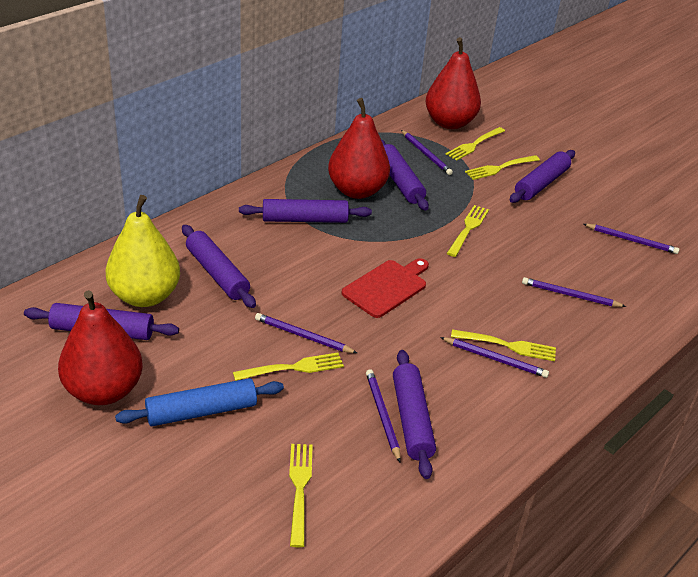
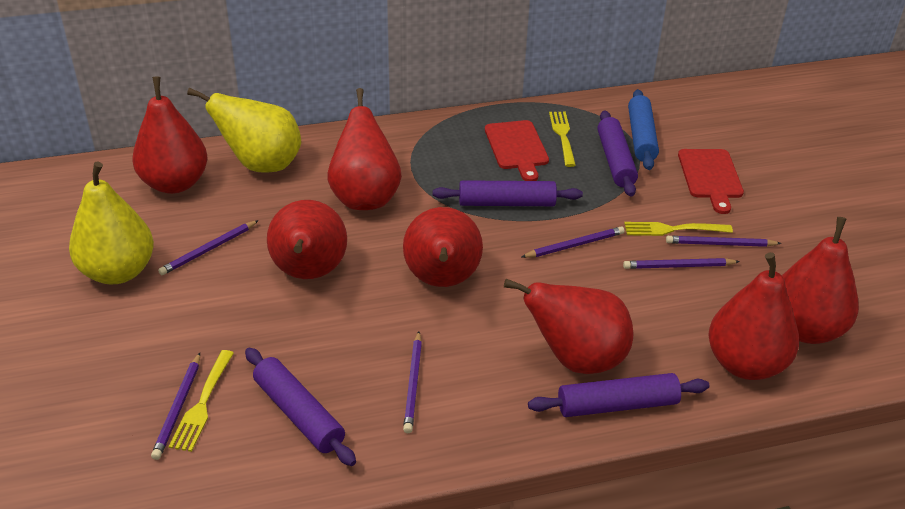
purple rolling pin: 6 -> 4
red cutting board: 1 -> 2
red pear: 3 -> 7
yellow fork: 6 -> 3
yellow pear: 1 -> 2

